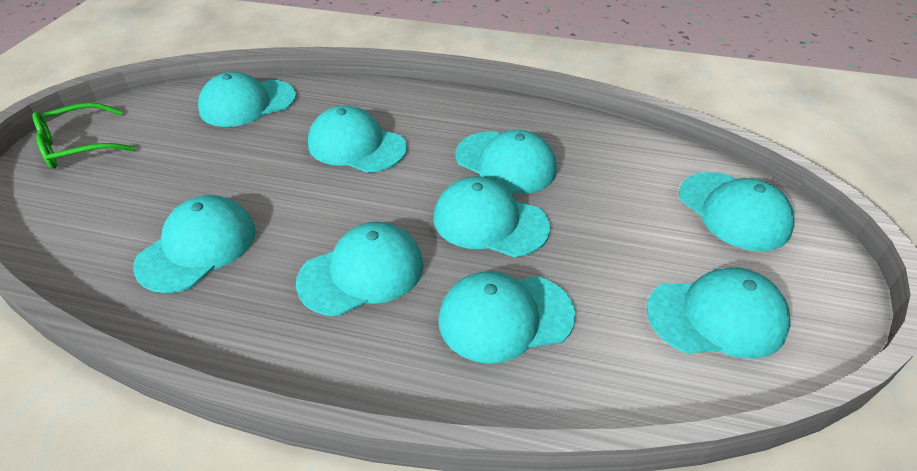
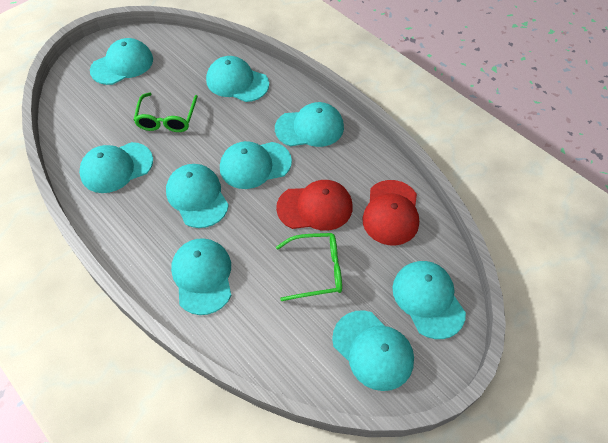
green glasses: 1 -> 2
red cap: 0 -> 2

